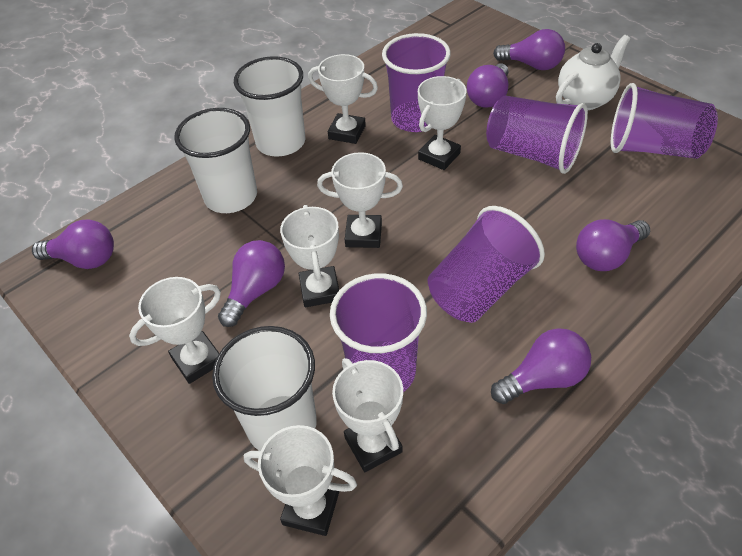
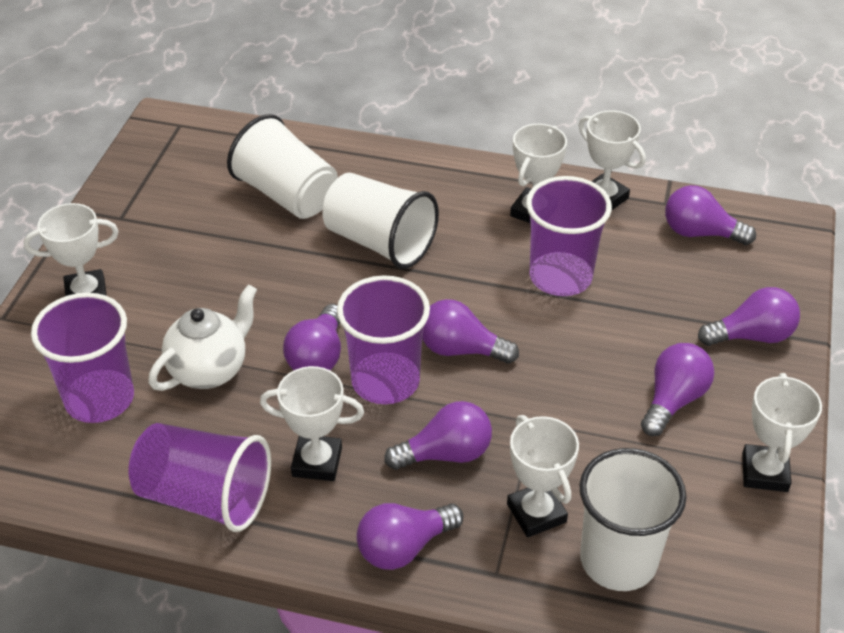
purple cup: 5 -> 4
purple light bulb: 6 -> 7
white trophy: 7 -> 6

